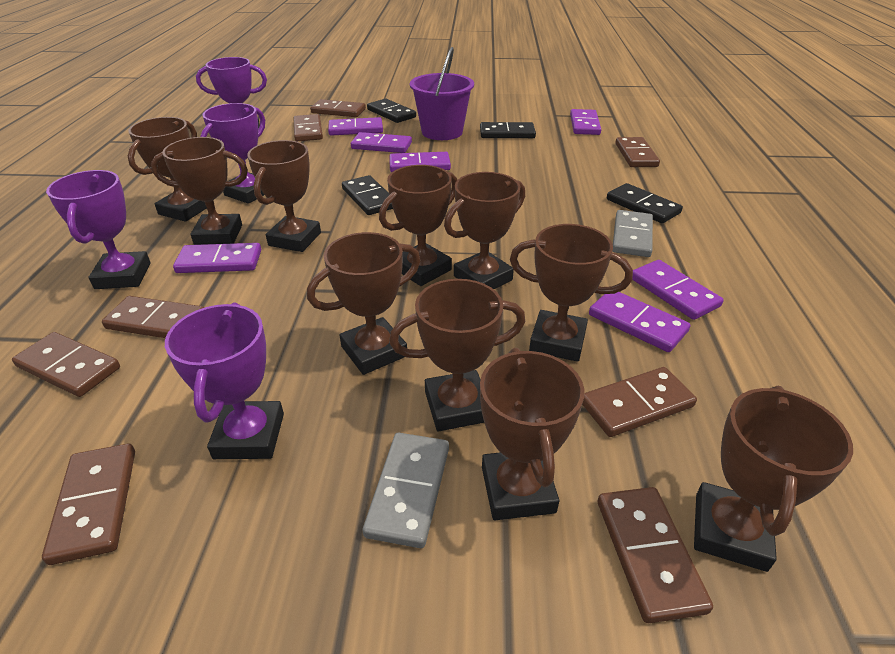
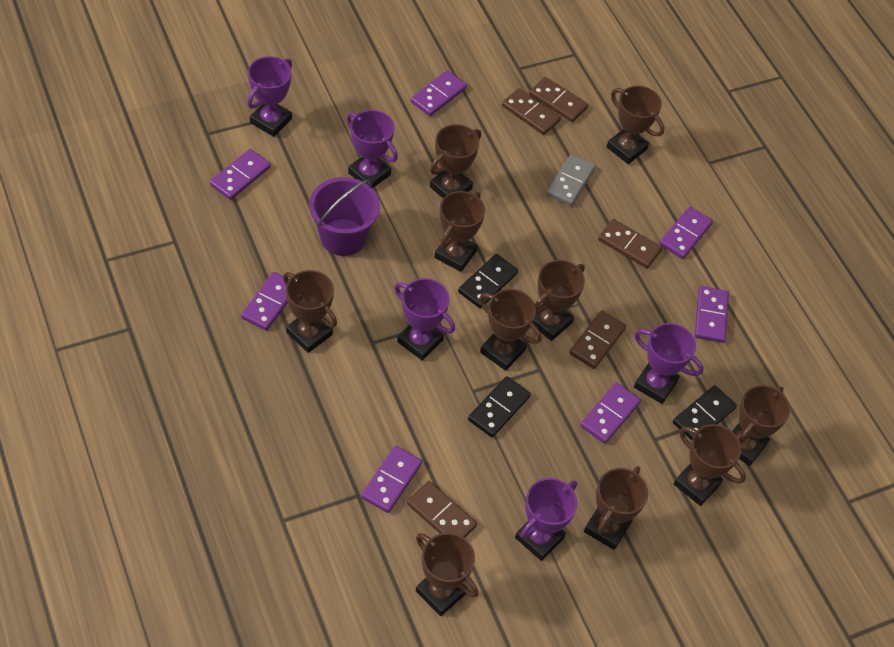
black domino: 4 -> 3
brown domino: 8 -> 5
grey domino: 2 -> 1
purple trophy: 4 -> 5

